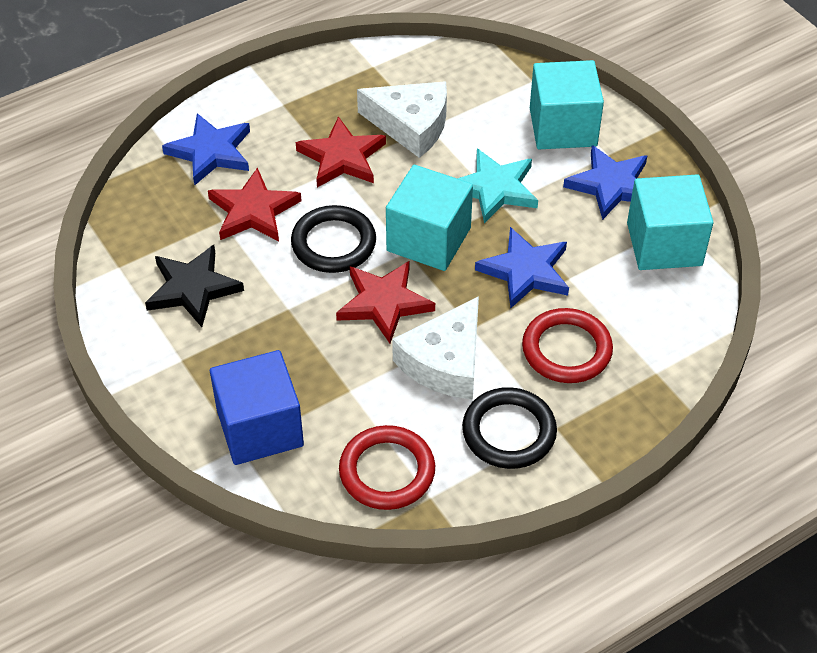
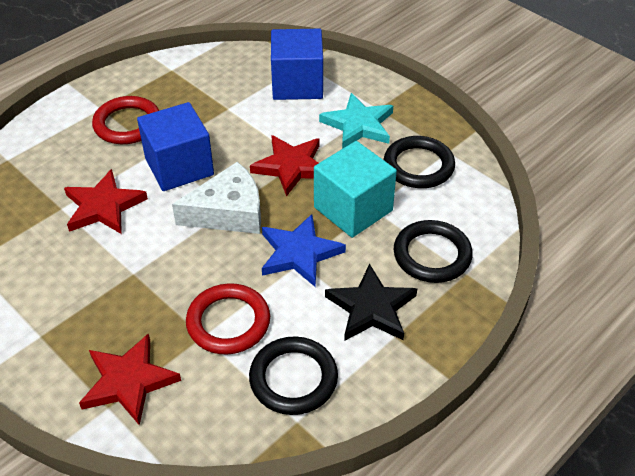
black ring: 2 -> 3
blue cube: 1 -> 2
blue star: 3 -> 1
turquoise cube: 3 -> 1
white cheese: 2 -> 1

